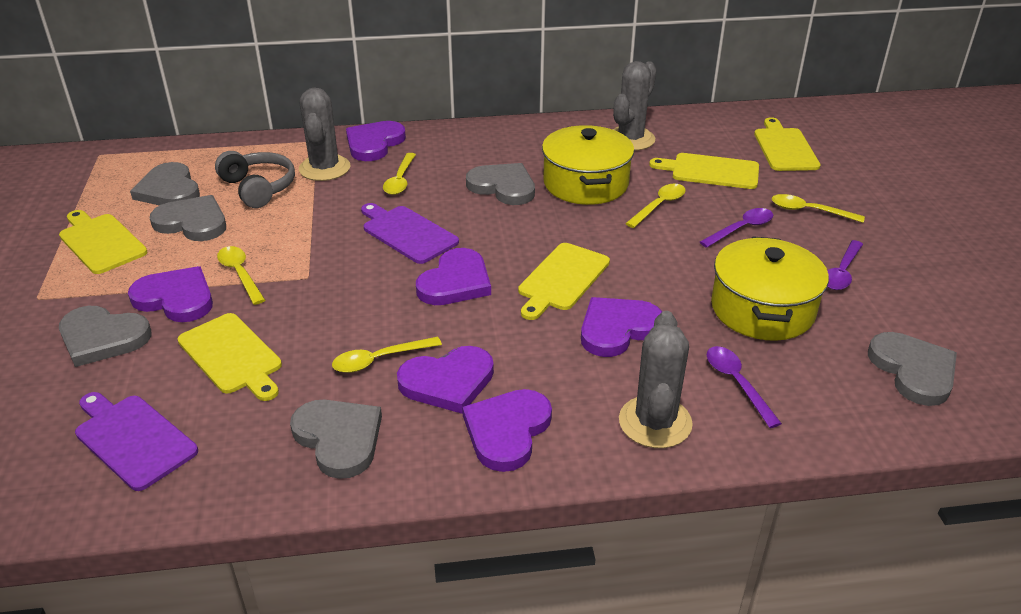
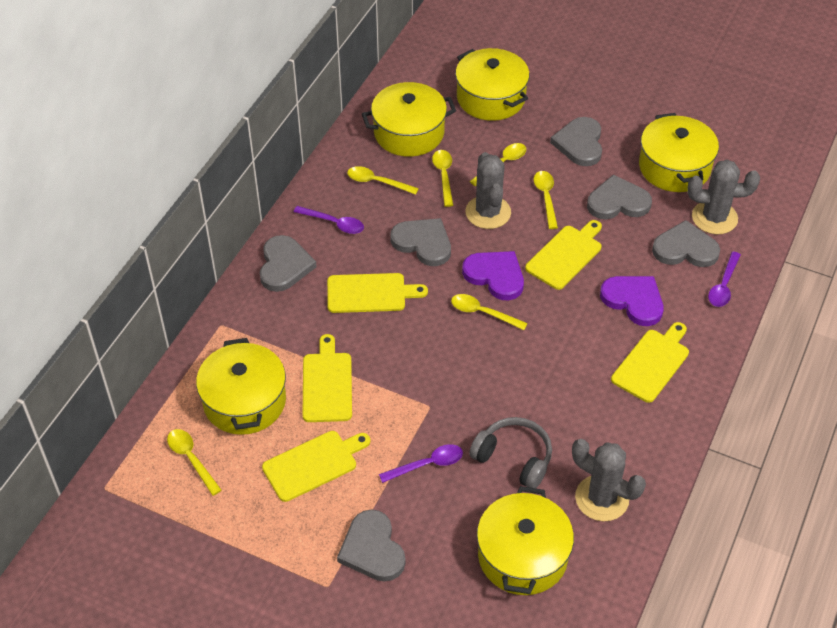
purple cutting board: 2 -> 0
purple heart: 6 -> 2
yellow pot: 2 -> 5
yellow spoon: 5 -> 6

